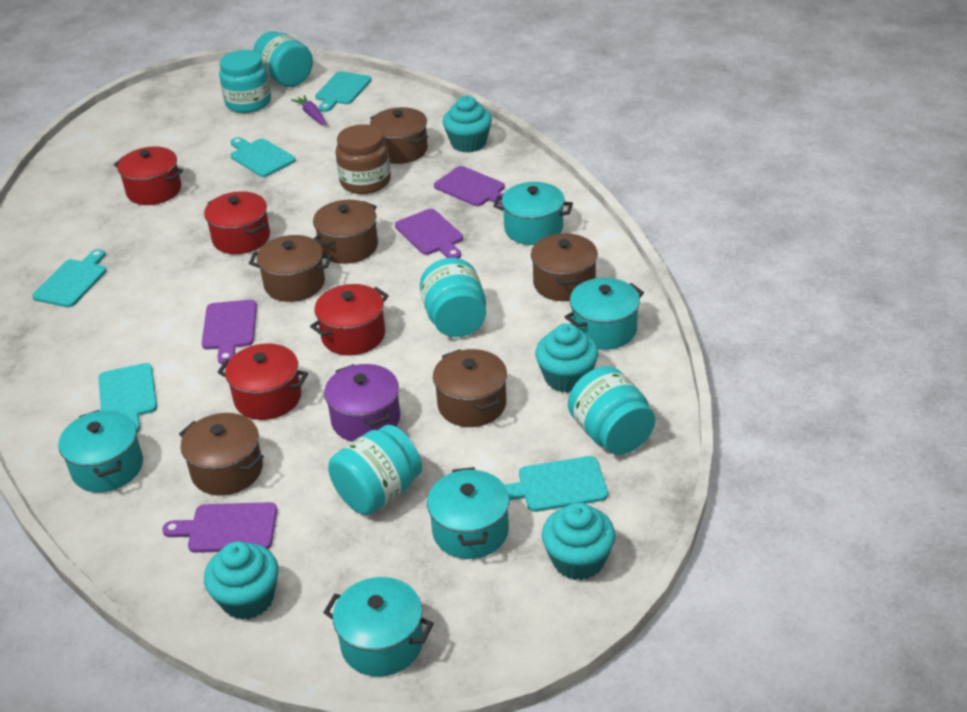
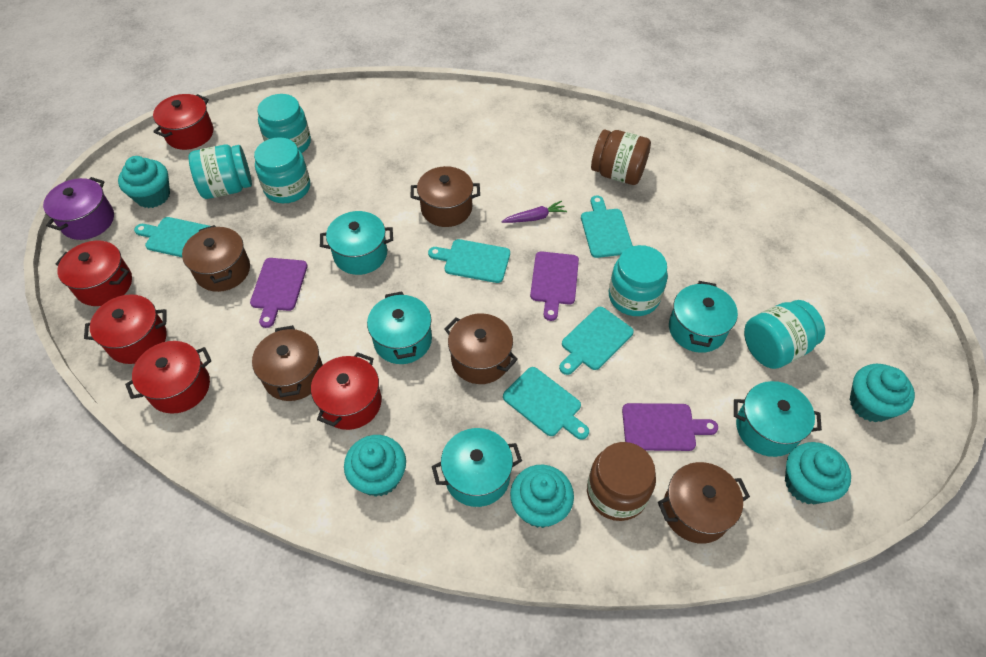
brown jar: 1 -> 2
brown pot: 6 -> 5
purple cutting board: 4 -> 3
red pot: 4 -> 5
turquoise cupcake: 4 -> 5

